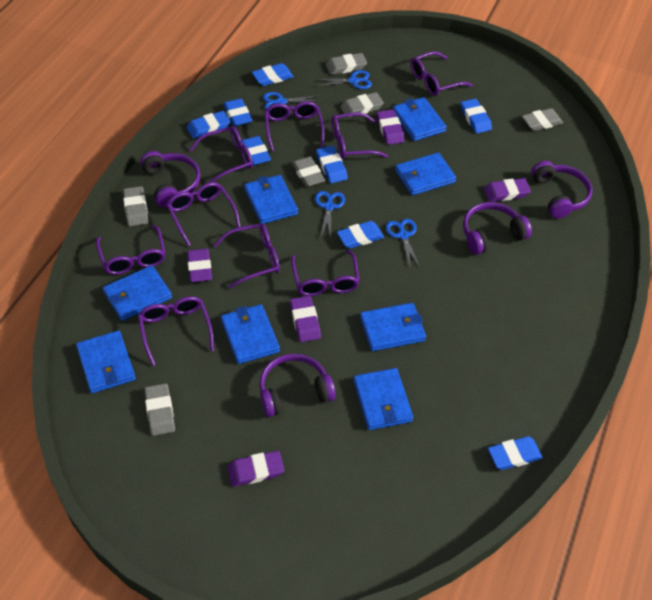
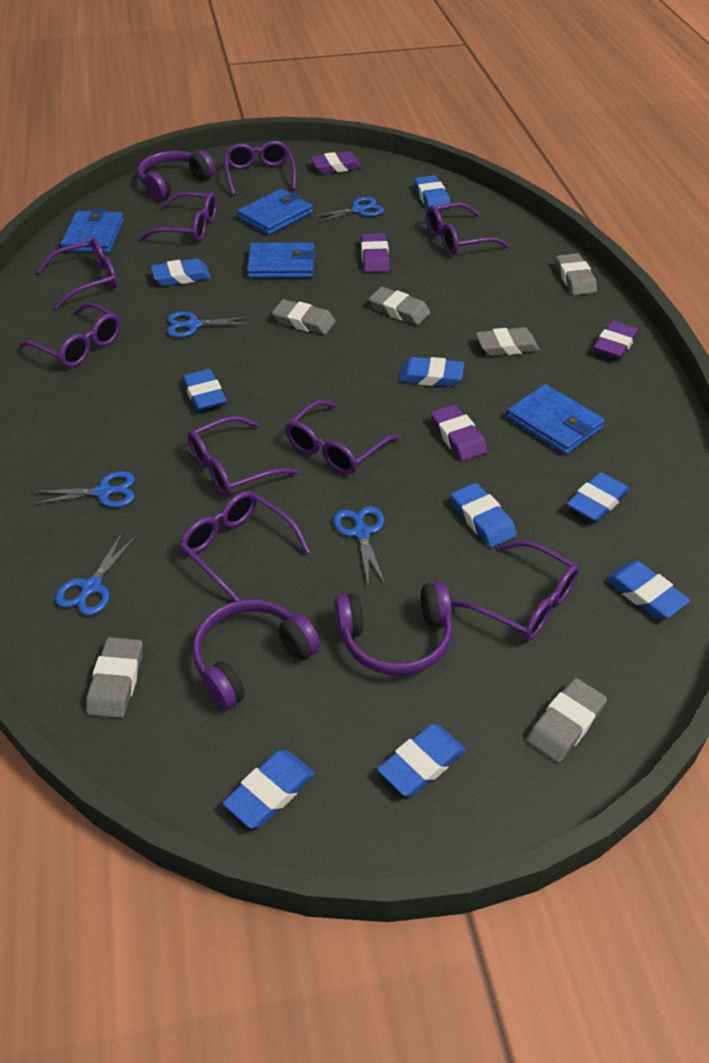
blue eraser: 8 -> 9
blue scissors: 4 -> 5
blue wallet: 8 -> 4
purple eraser: 5 -> 4
purple headphones: 4 -> 3

